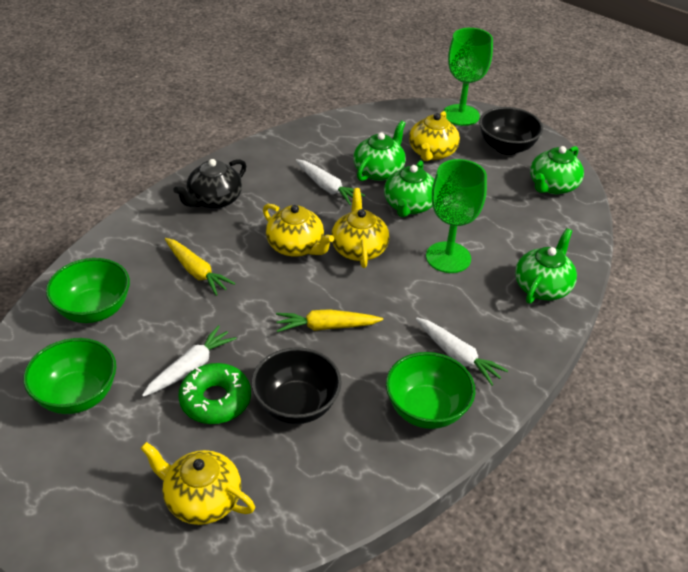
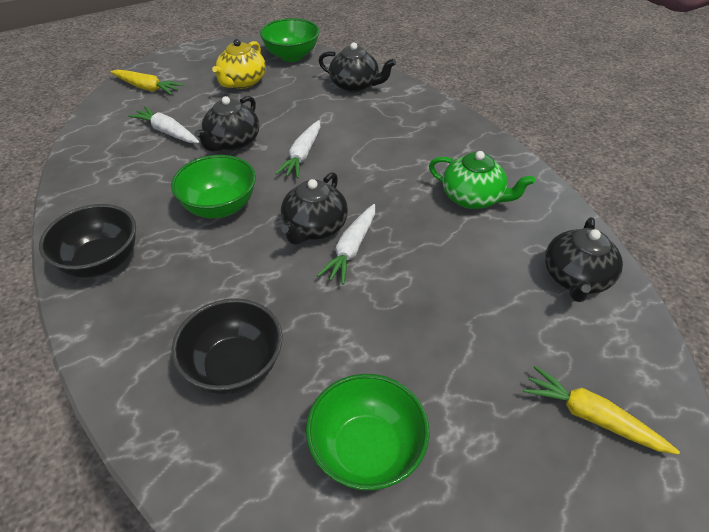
black teapot: 1 -> 4
green donut: 1 -> 0
green goblet: 2 -> 0
green teapot: 4 -> 1
yellow teapot: 4 -> 1

